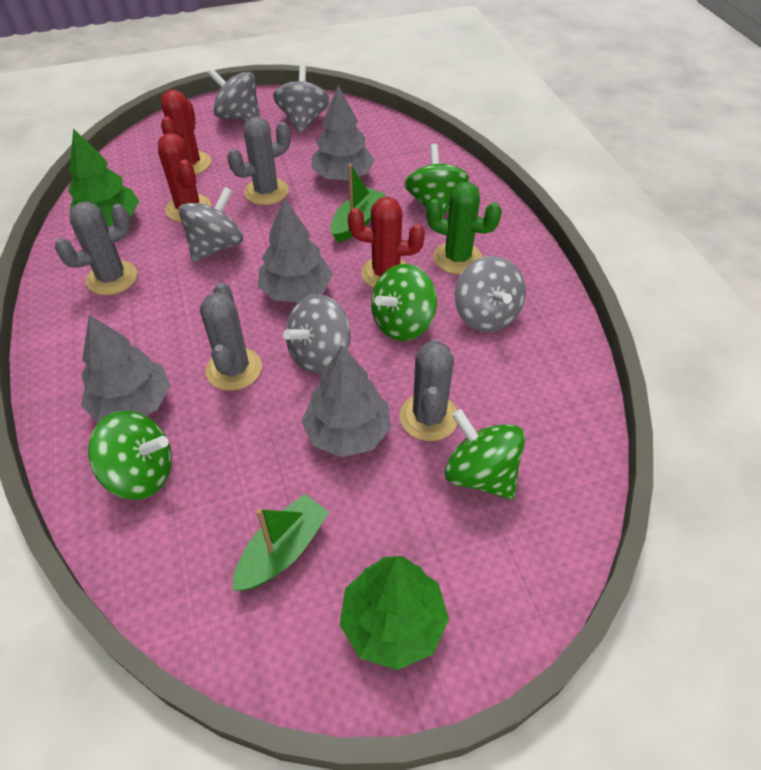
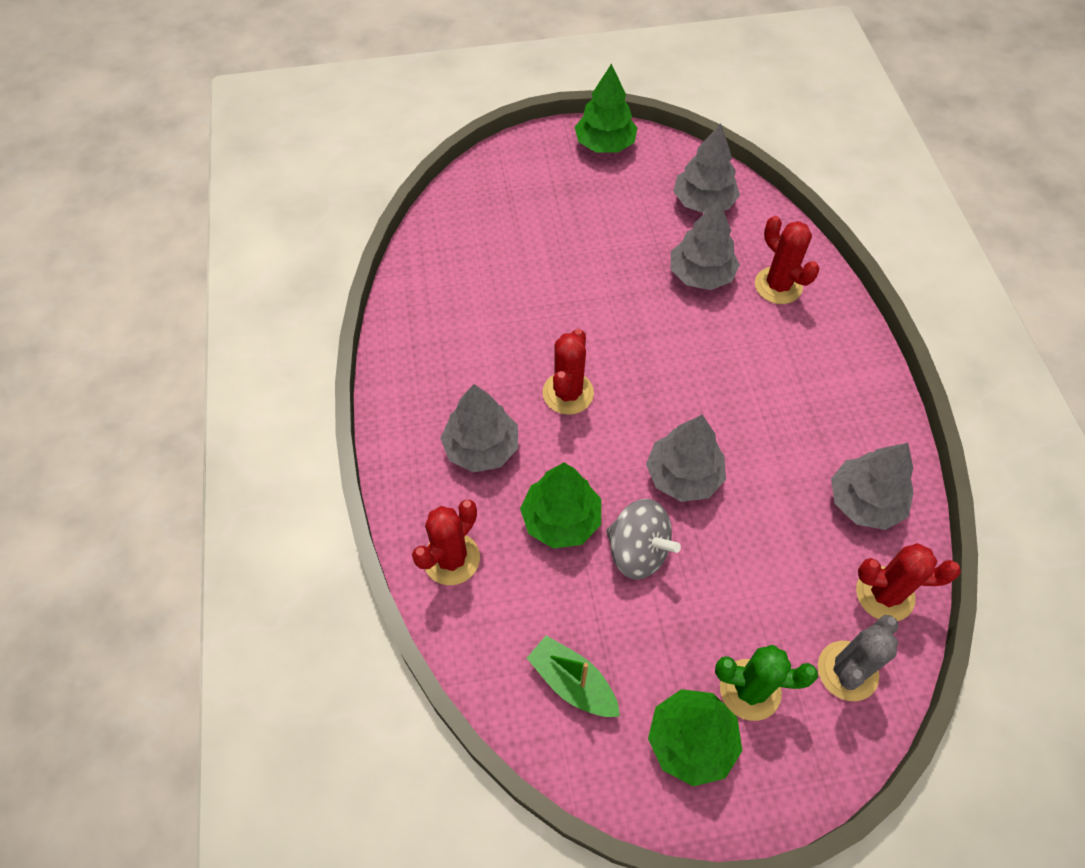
green boat: 2 -> 1
green spinning top: 4 -> 0
green tree: 2 -> 3
grey cactus: 4 -> 1
grey spinning top: 5 -> 1
grey tree: 4 -> 5
red cactus: 3 -> 4

